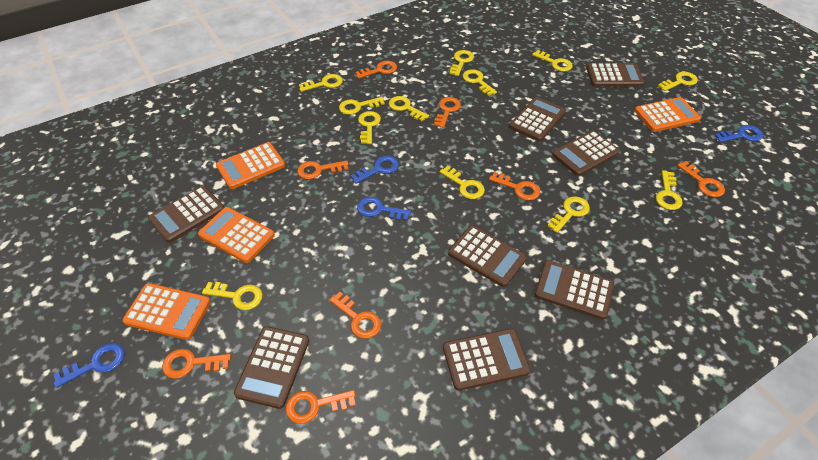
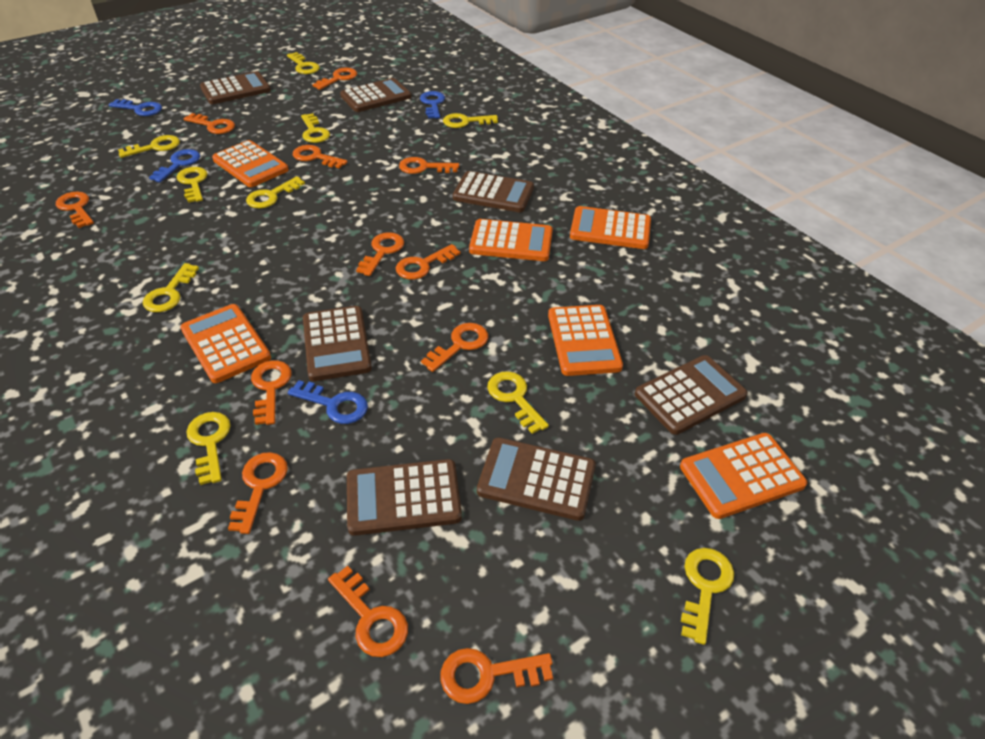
brown calculator: 8 -> 7
orange calculator: 4 -> 6
orange key: 8 -> 12
yellow key: 12 -> 10

